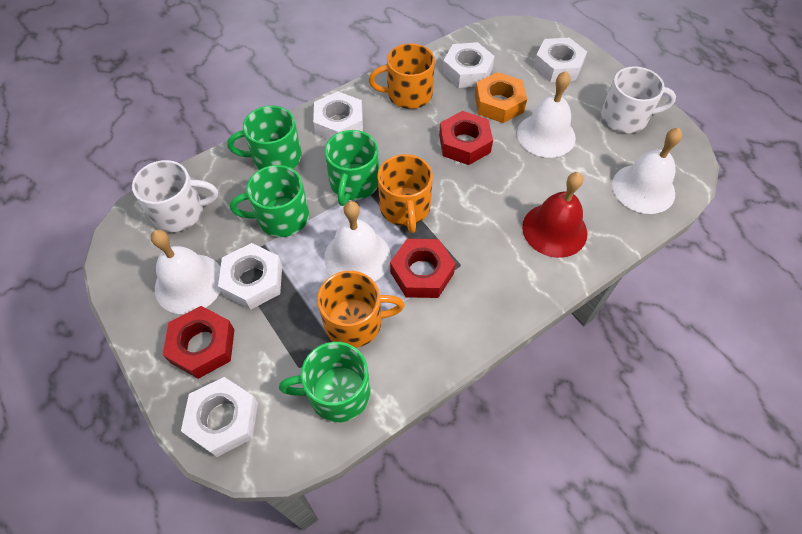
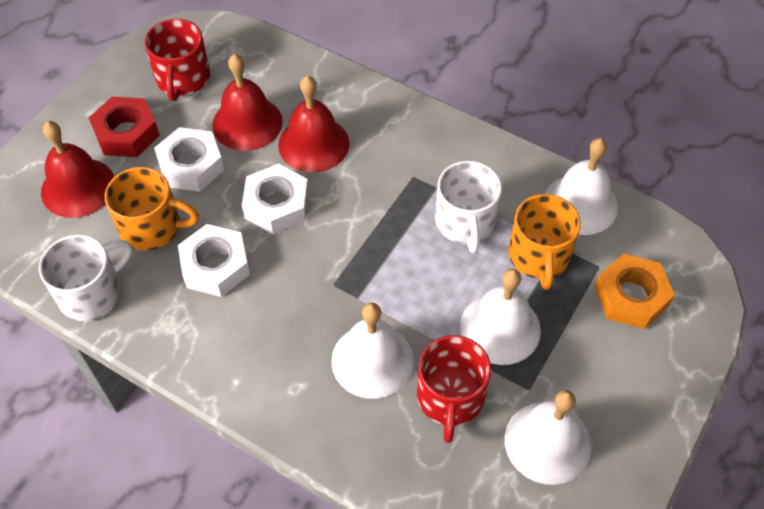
green mug: 4 -> 0
orange mug: 3 -> 2
red bell: 1 -> 3
red mug: 0 -> 2
red nut: 3 -> 1
white nut: 5 -> 3

